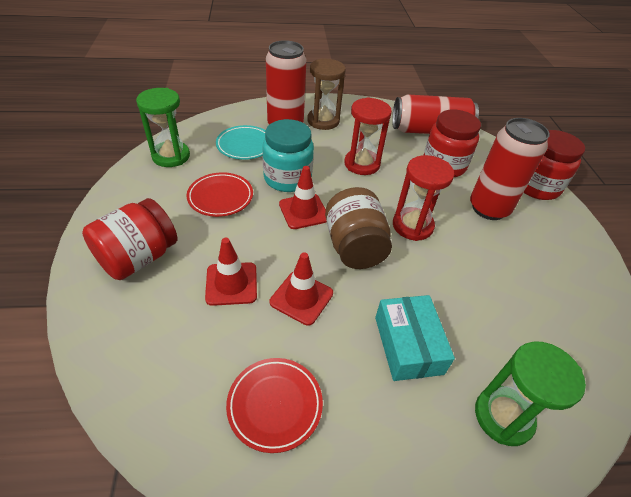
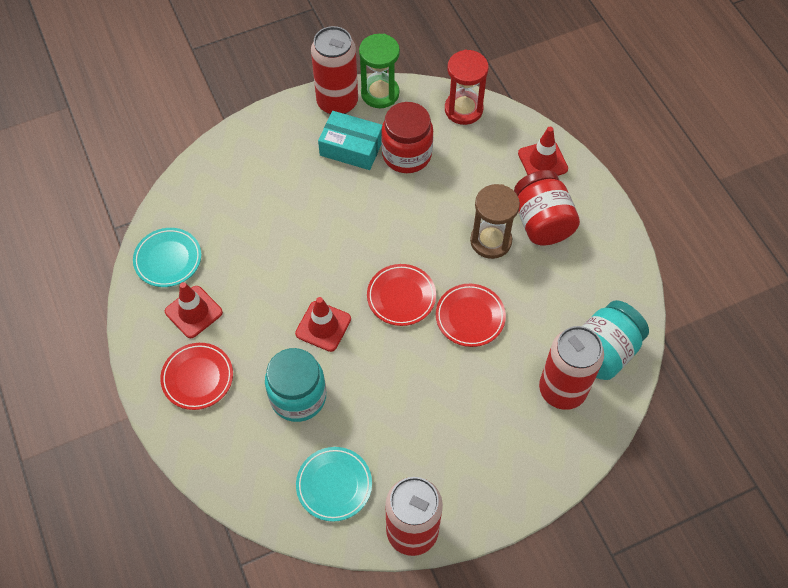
brown jar: 1 -> 0
green hourglass: 2 -> 1
red hourglass: 2 -> 1
red jar: 3 -> 2
red plate: 2 -> 3
turquoise jar: 1 -> 2
turquoise plate: 1 -> 2

